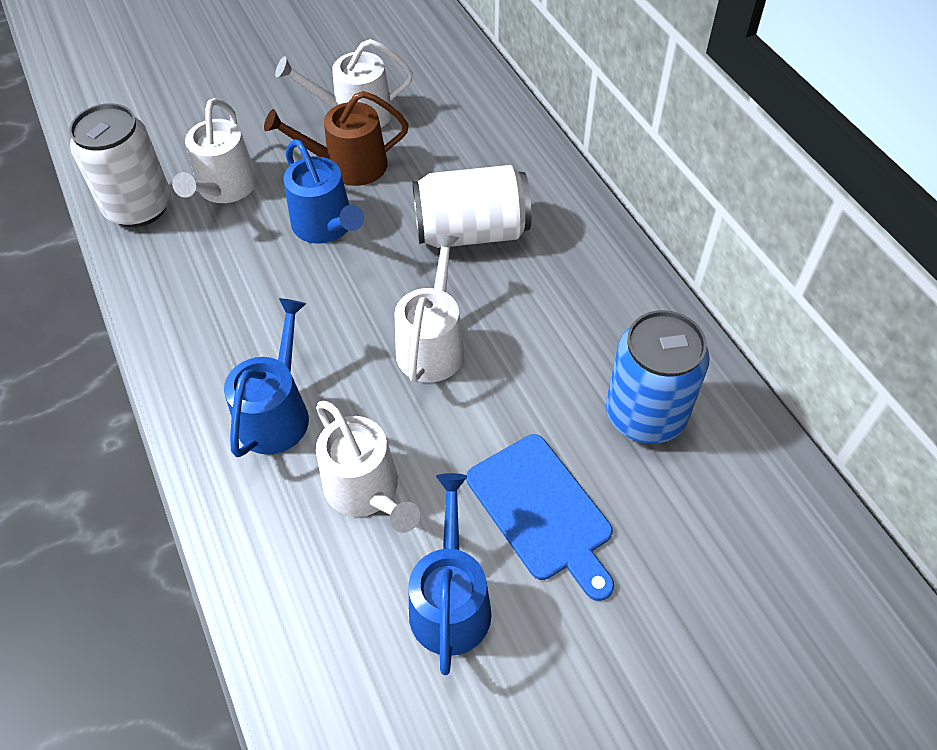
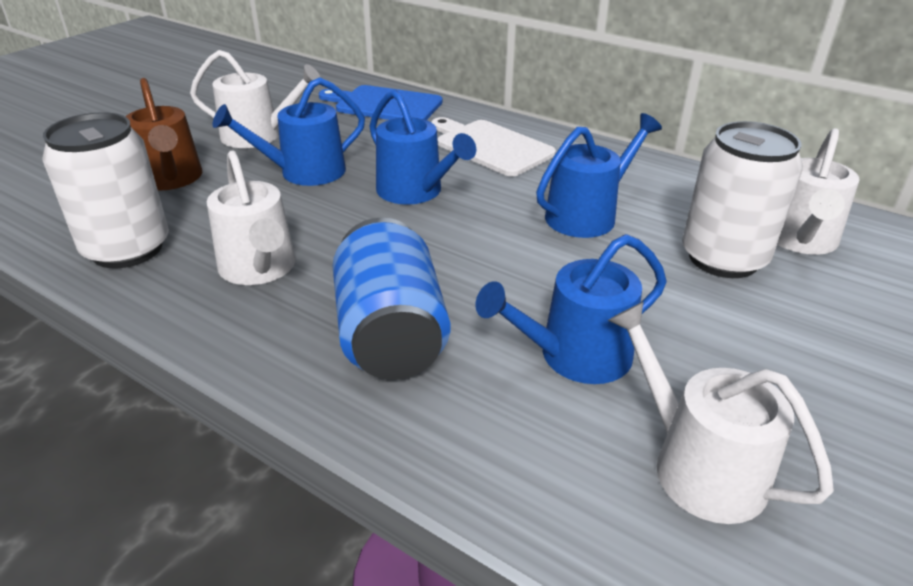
blue watering can: 3 -> 4
white cutting board: 0 -> 1

